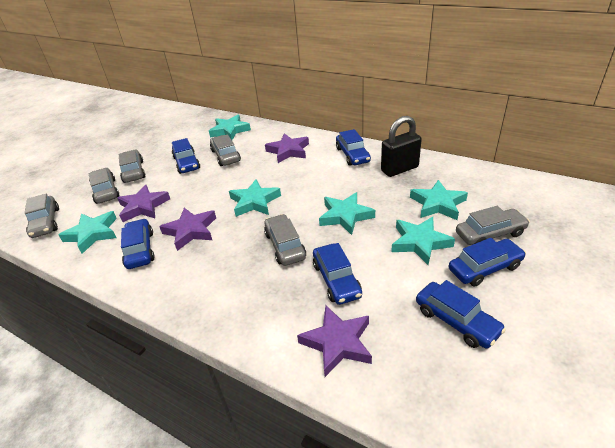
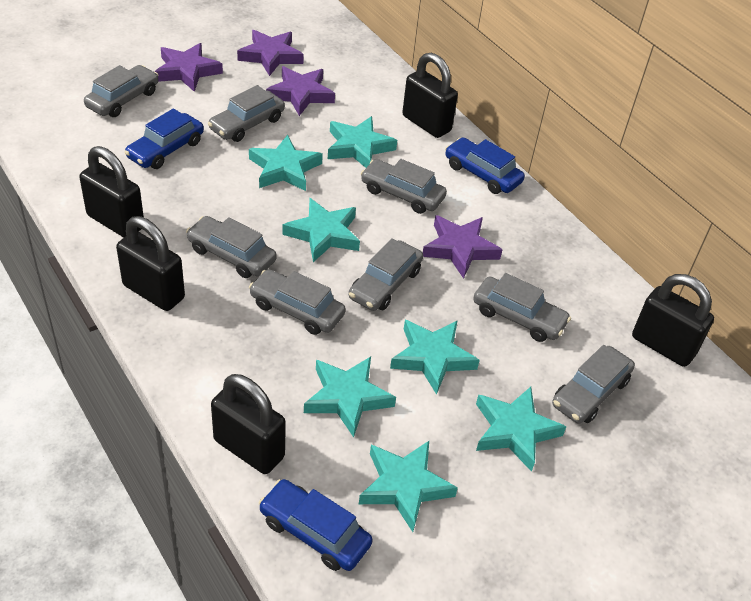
black padlock: 1 -> 5
blue car: 6 -> 3
grey car: 6 -> 8
turquoise star: 6 -> 7

